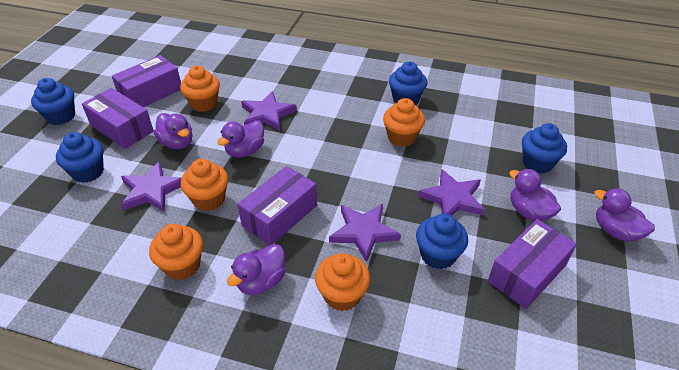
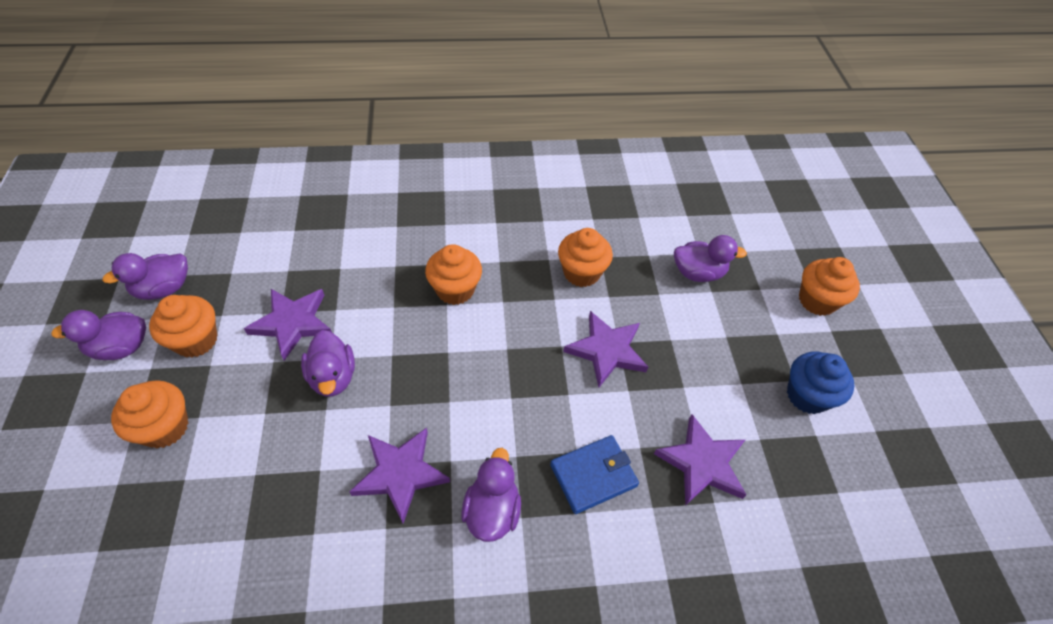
blue cupcake: 5 -> 1
blue wallet: 0 -> 1
purple box: 4 -> 0

